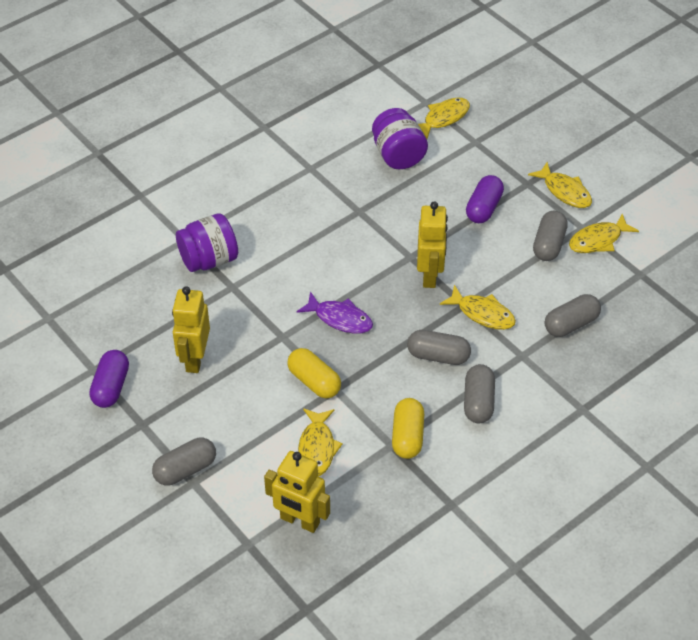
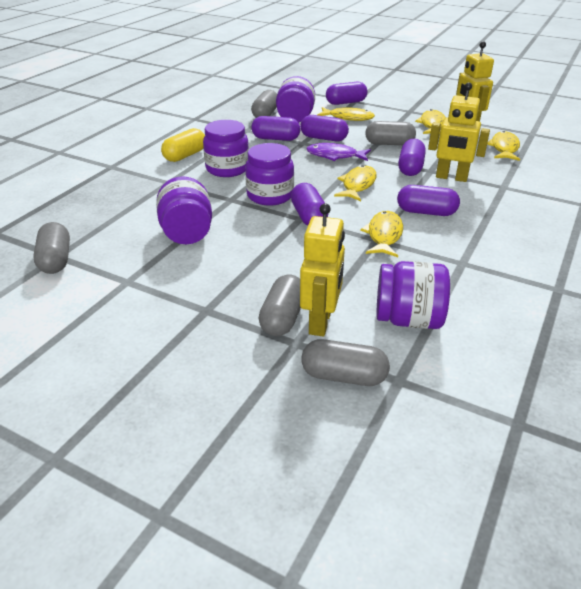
purple capsule: 2 -> 6
purple jar: 2 -> 5
yellow capsule: 2 -> 1

